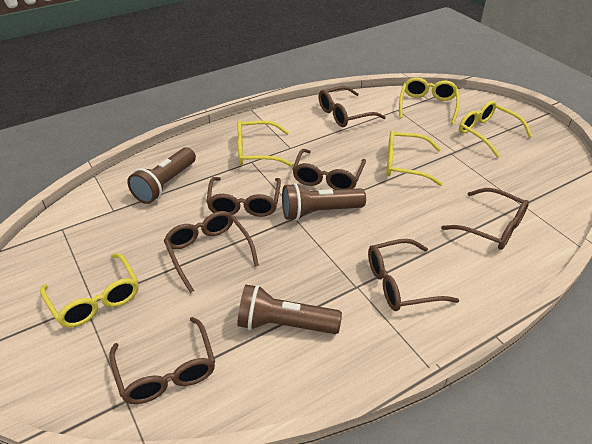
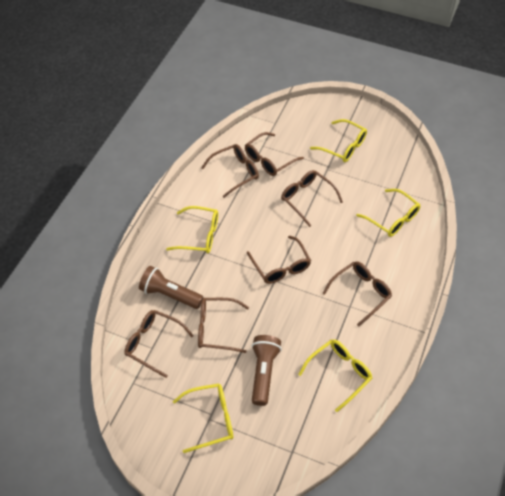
brown flashlight: 3 -> 2

